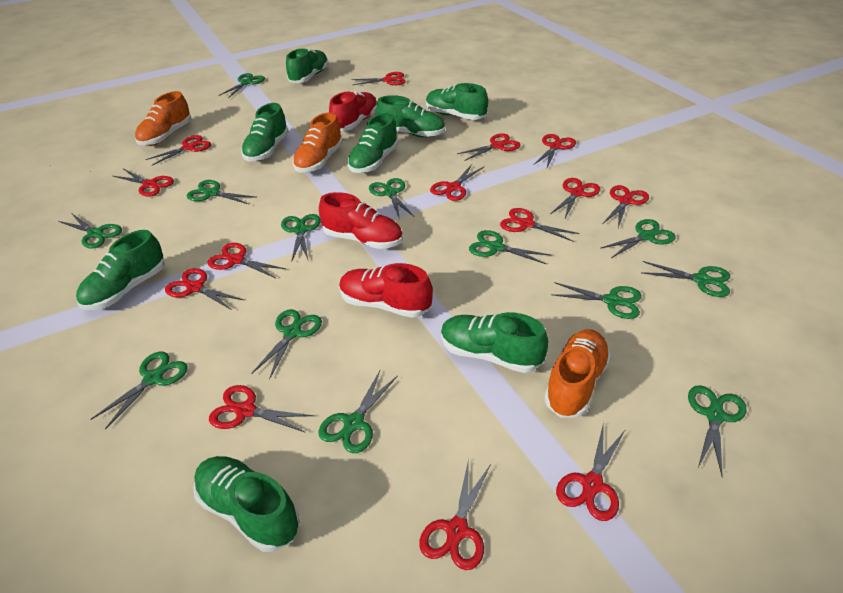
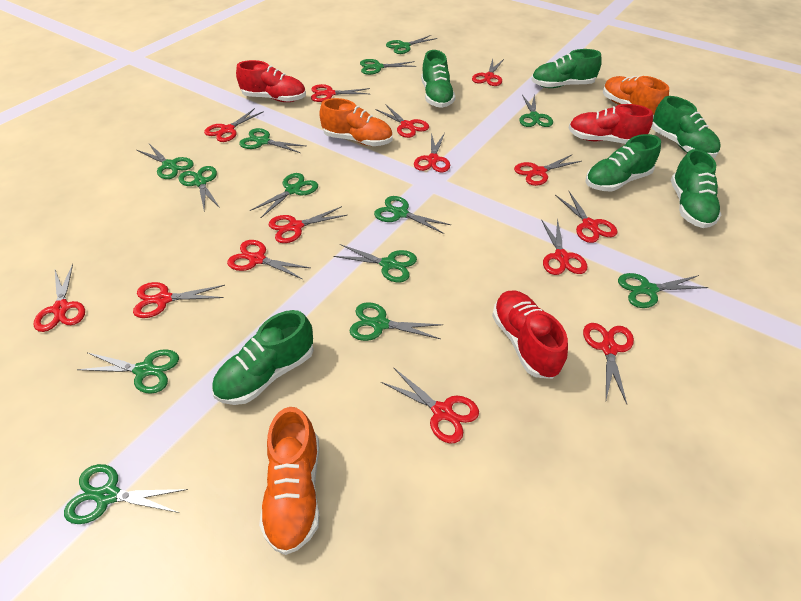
green shoe: 8 -> 6

